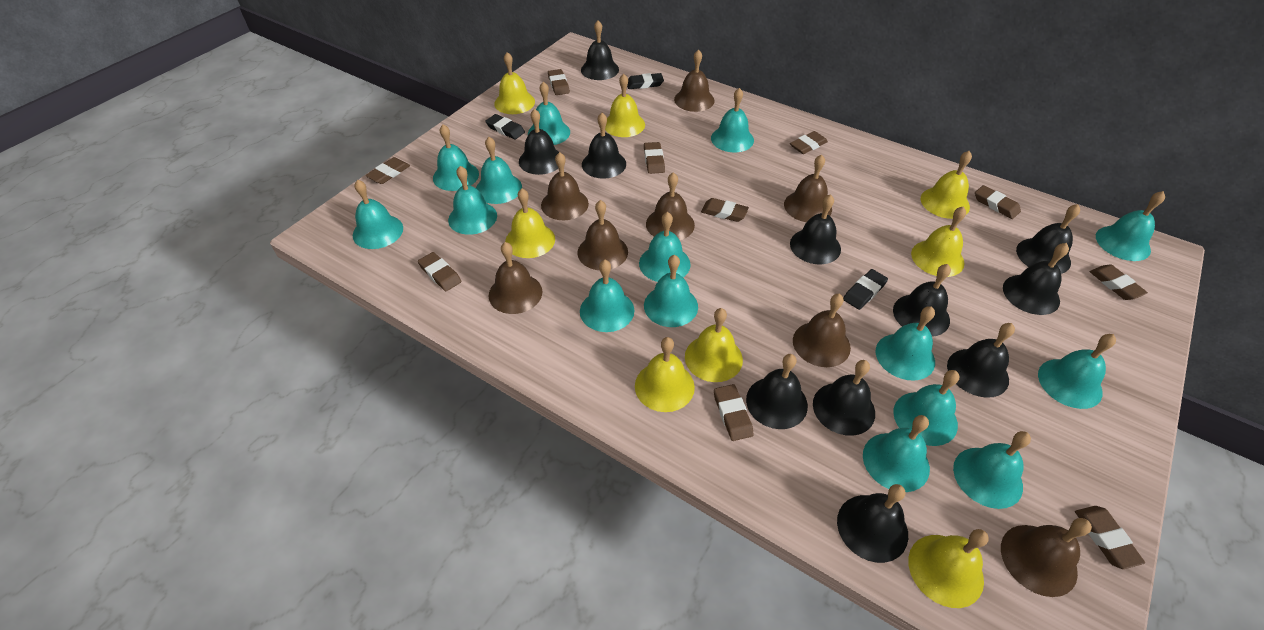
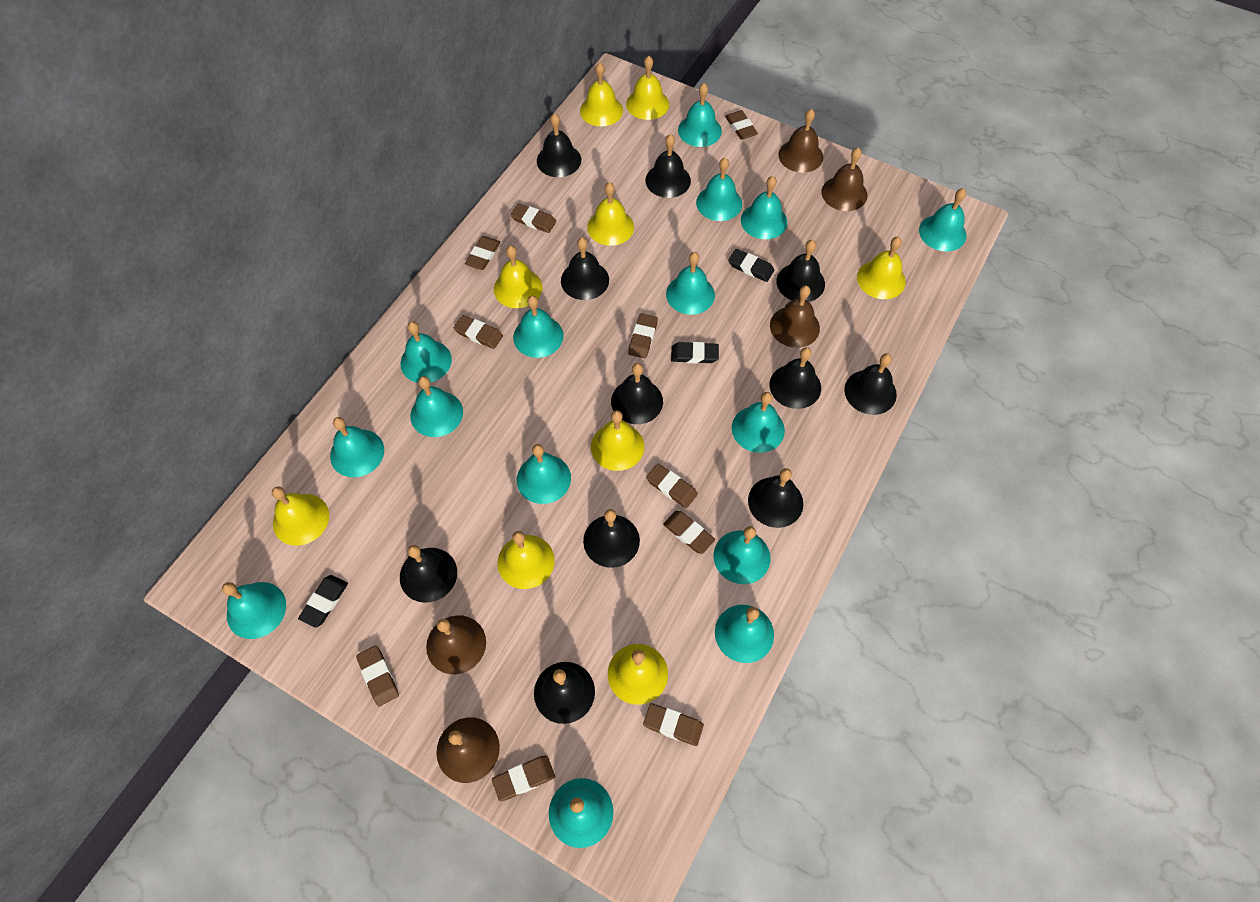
brown bell: 8 -> 5
yellow bell: 8 -> 9

